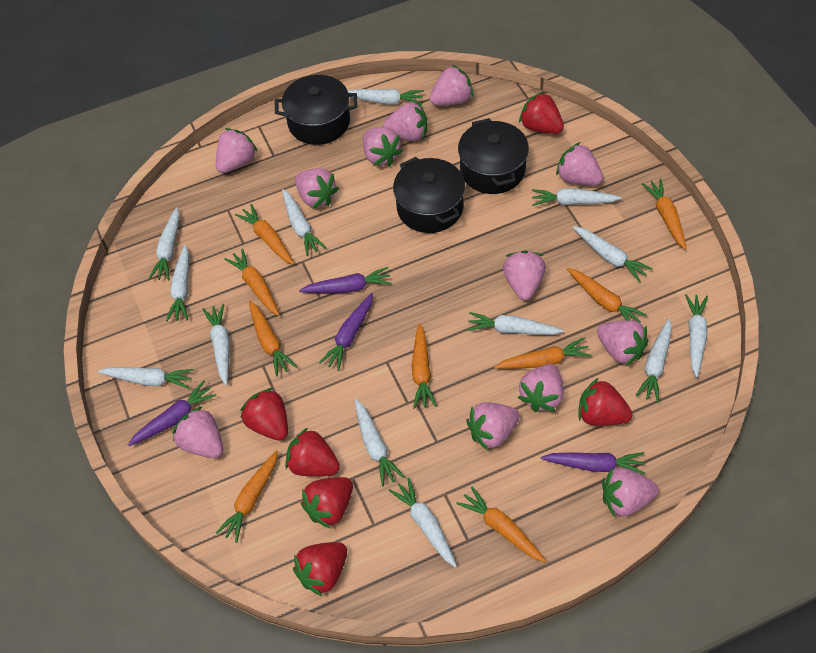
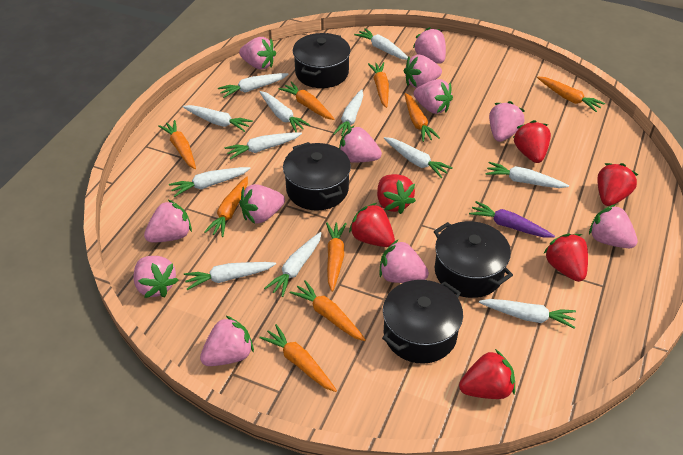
black pot: 3 -> 4
purple carrot: 4 -> 1
white carrot: 13 -> 12

